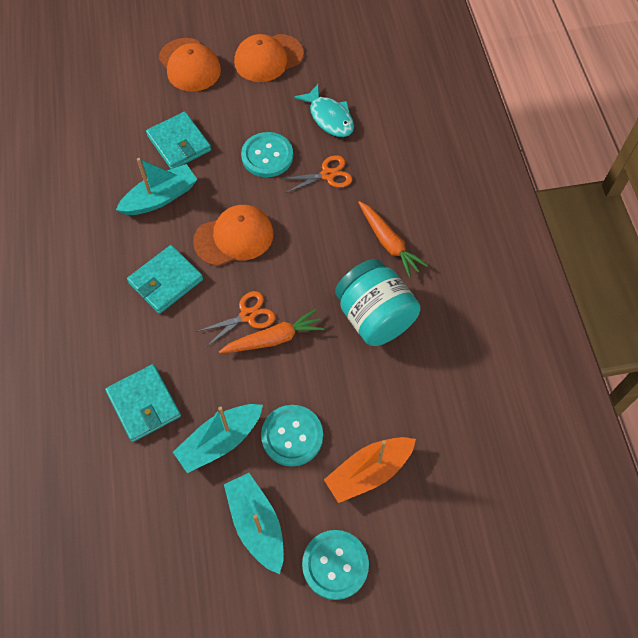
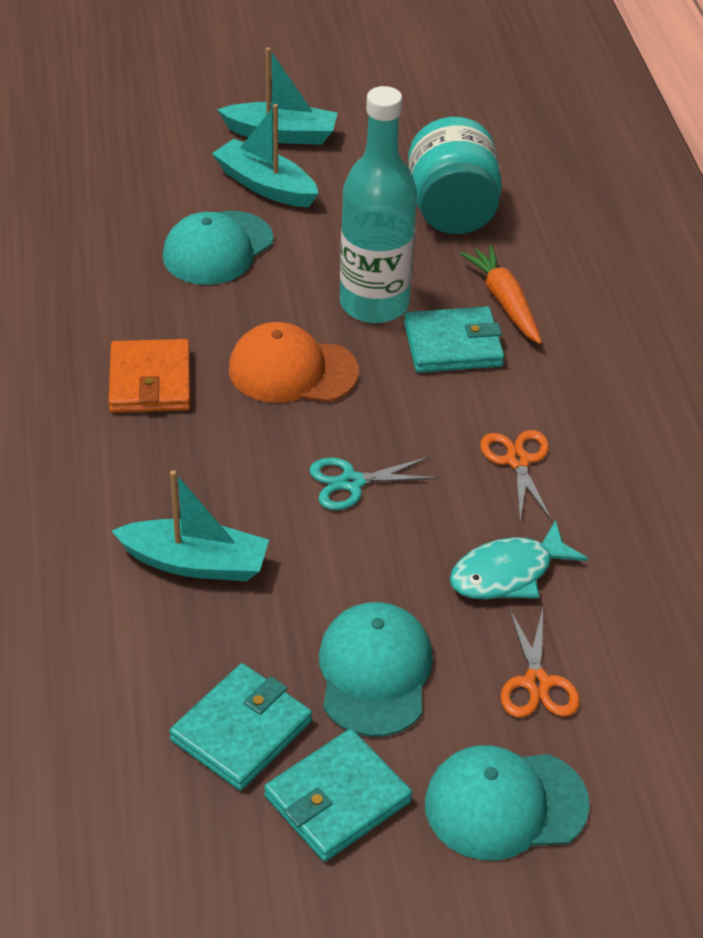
orange boat: 1 -> 0
orange cap: 3 -> 1
orange carrot: 2 -> 1
orange wallet: 0 -> 1
turquoise bottle: 0 -> 1
turquoise button: 3 -> 0
turquoise cap: 0 -> 3
turquoise scissors: 0 -> 1

